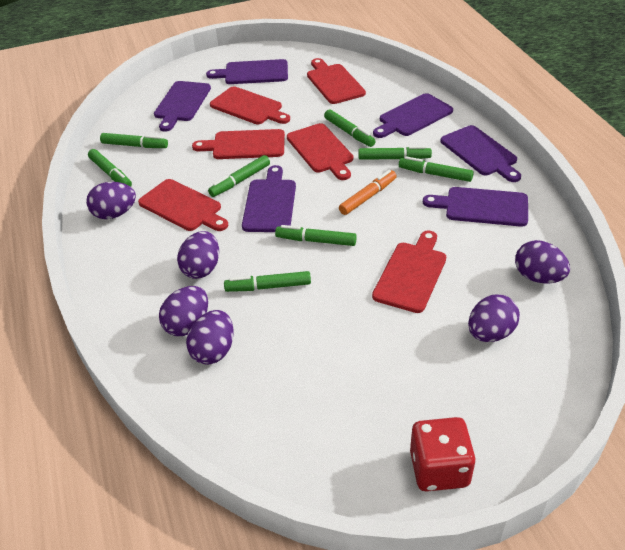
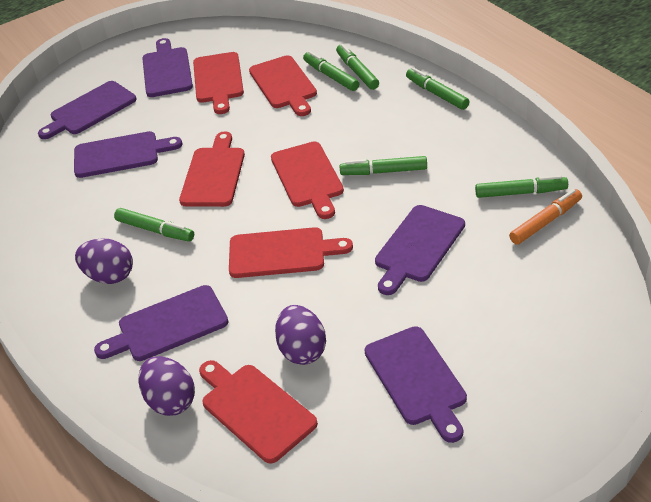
green marker: 8 -> 6
purple egg: 6 -> 3
red dice: 1 -> 0

